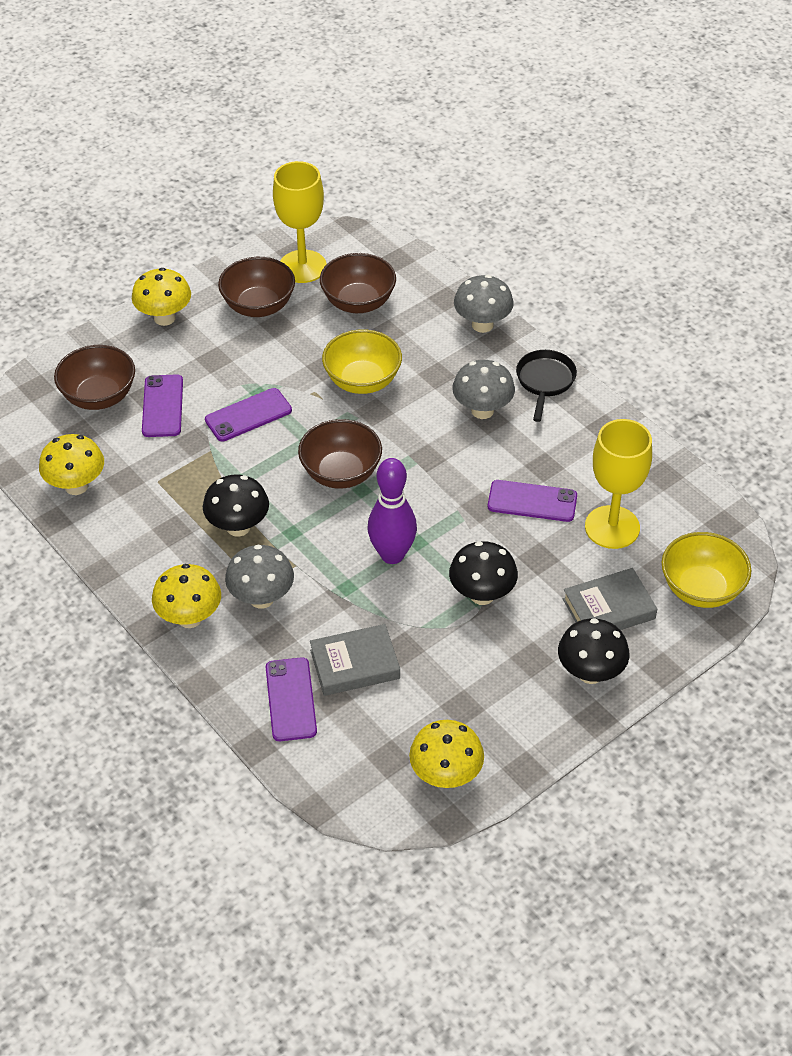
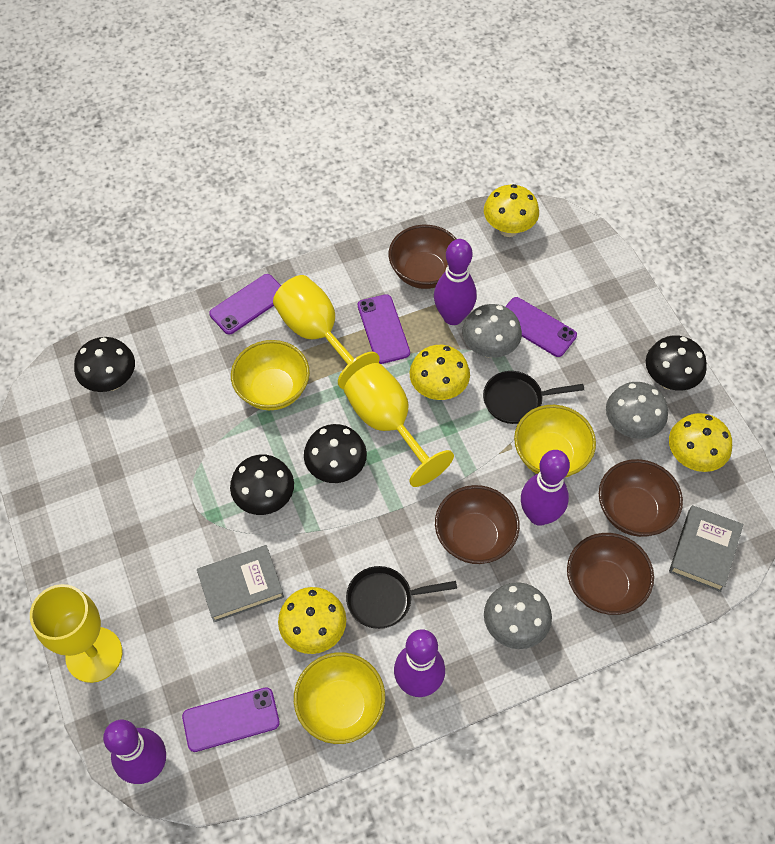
black mushroom: 3 -> 4
black pan: 1 -> 2
purple bowling pin: 1 -> 4
yellow bowl: 2 -> 3
yellow goblet: 2 -> 3

